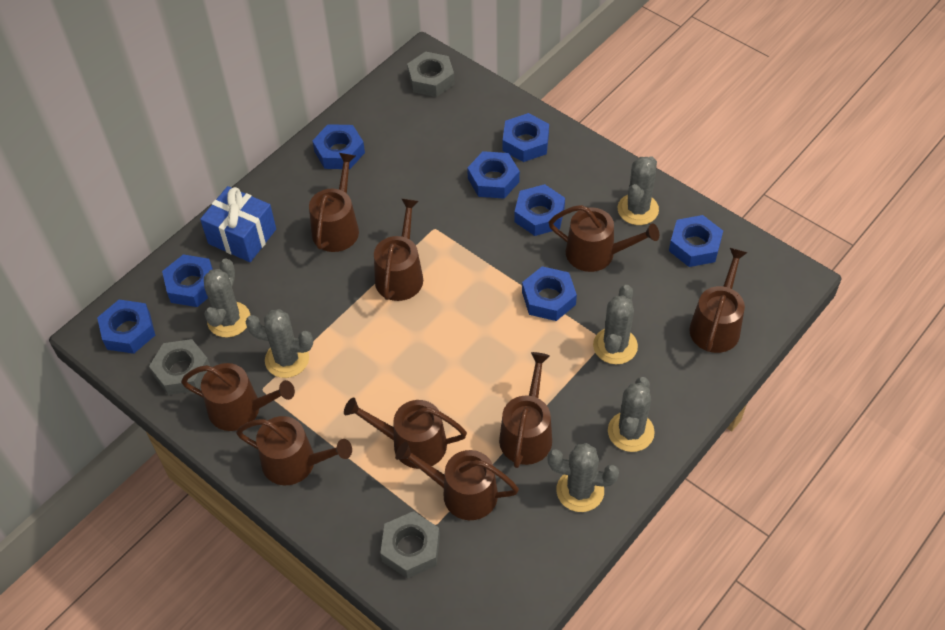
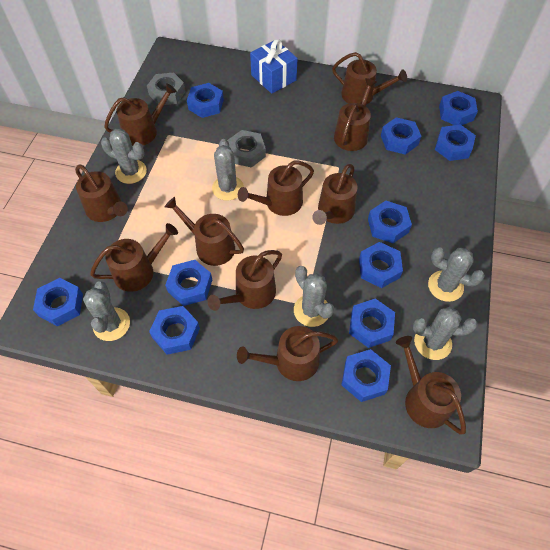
blue nut: 8 -> 11
brown watering can: 9 -> 11
grey nut: 3 -> 2

